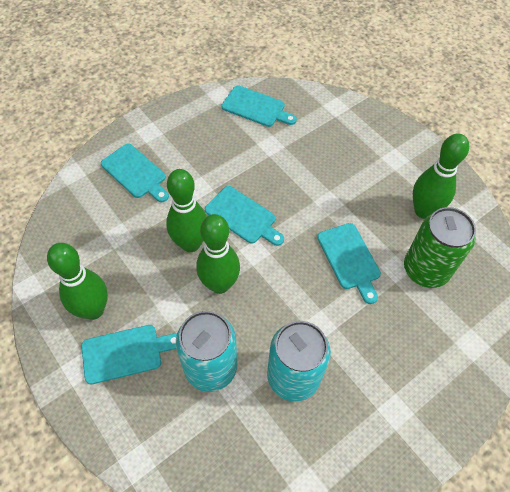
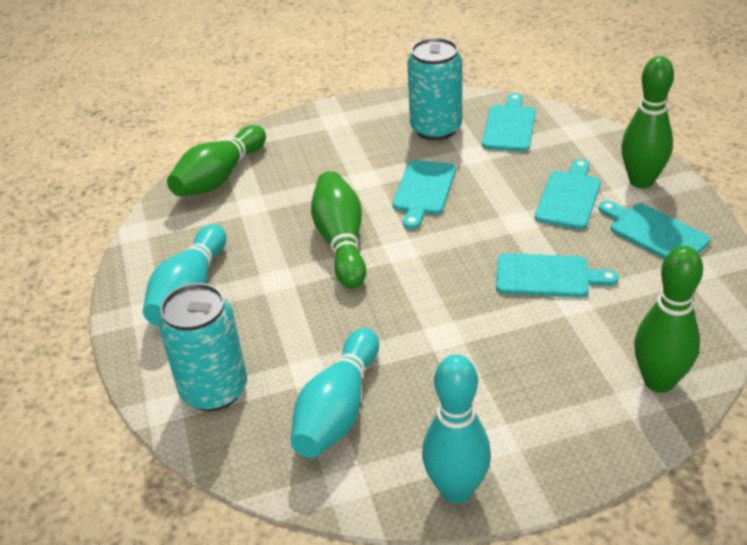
green can: 1 -> 0
turquoise bowling pin: 0 -> 3

